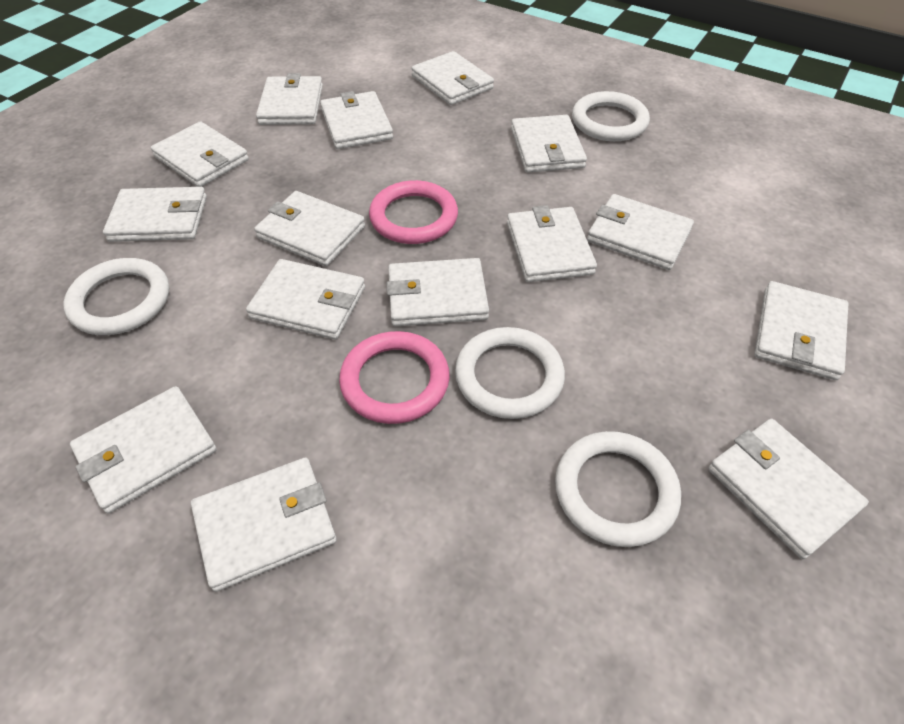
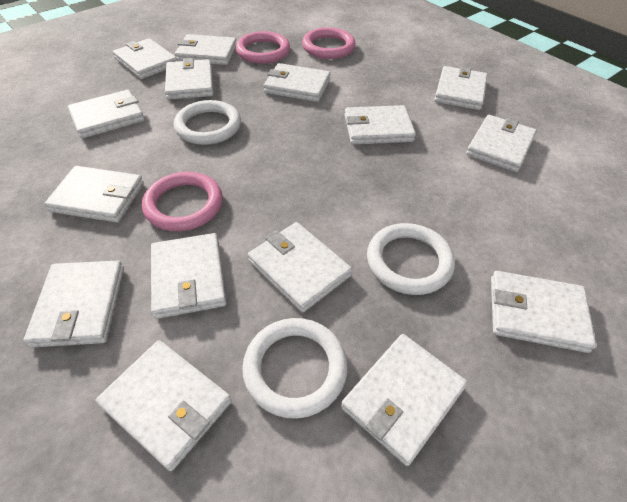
pink ring: 2 -> 3
white ring: 4 -> 3

